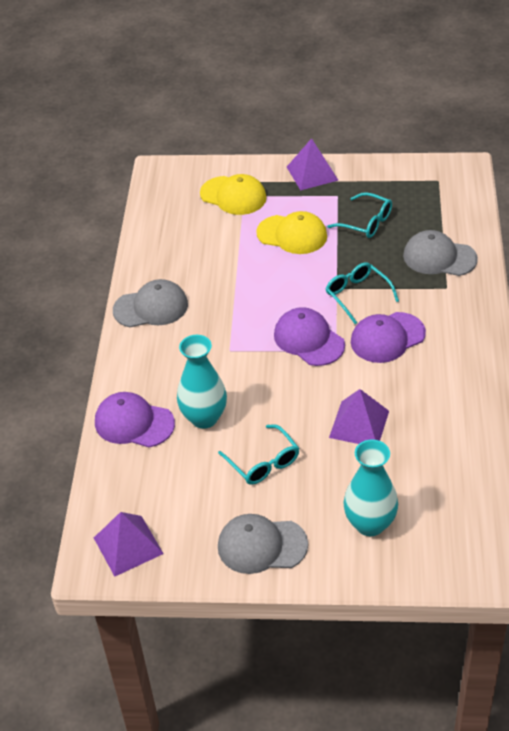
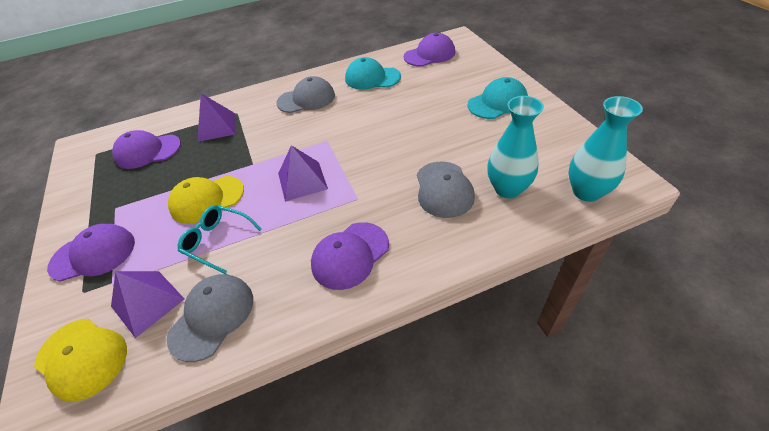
purple cap: 3 -> 4
turquoise cap: 0 -> 2
turquoise glasses: 3 -> 1

